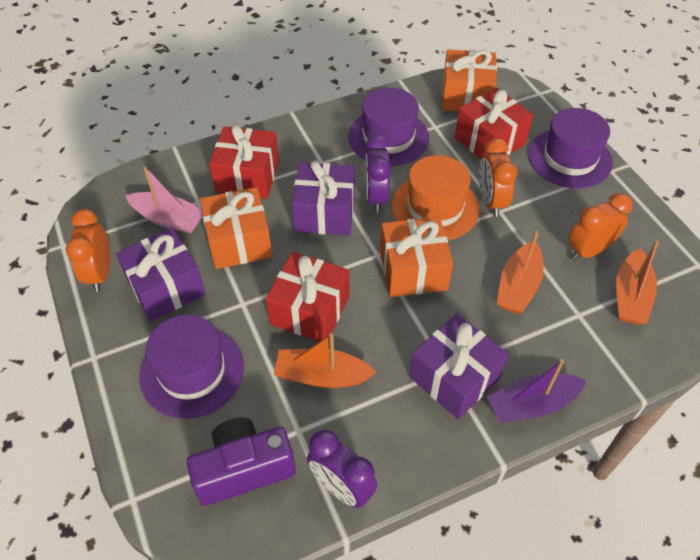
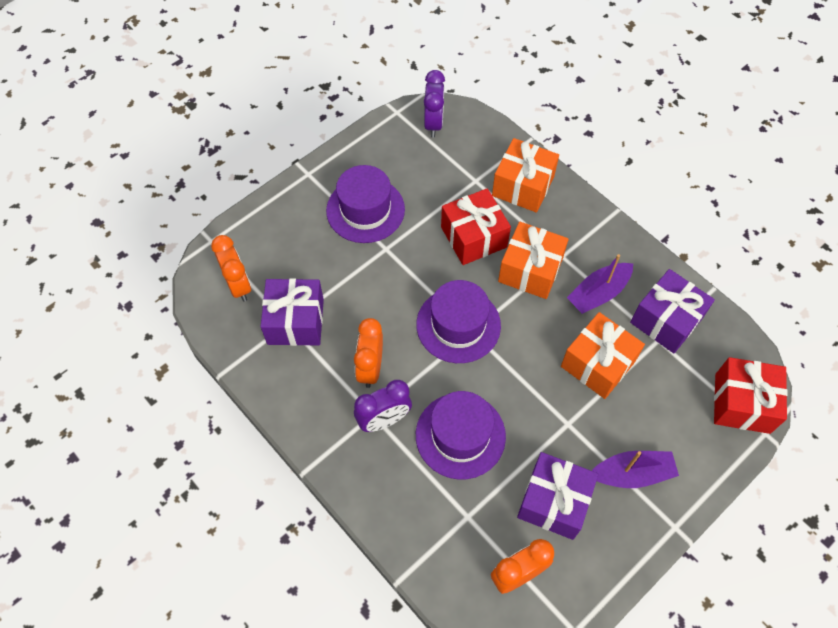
orange boat: 3 -> 0
orange hat: 1 -> 0
pink boat: 1 -> 0
purple boat: 1 -> 2
purple camera: 1 -> 0
red gift: 3 -> 2

